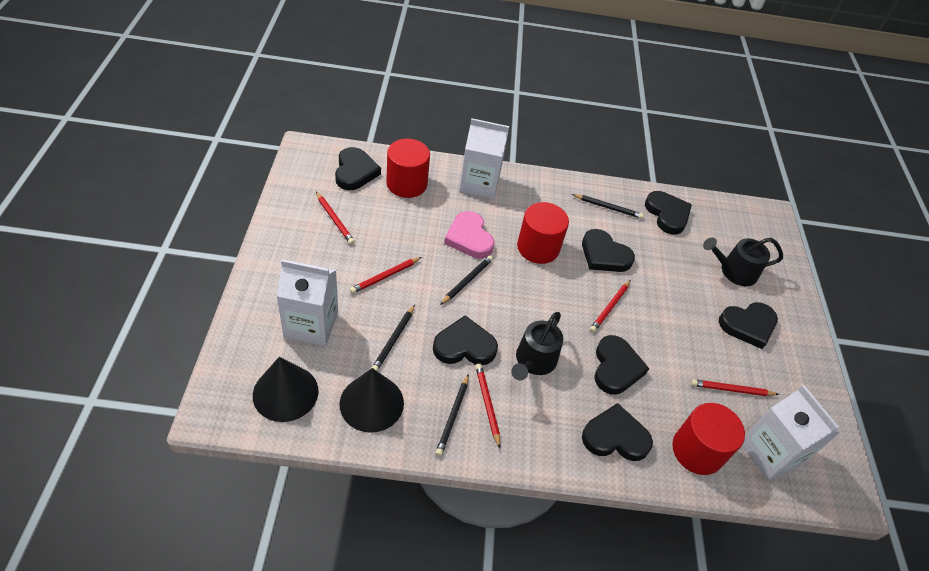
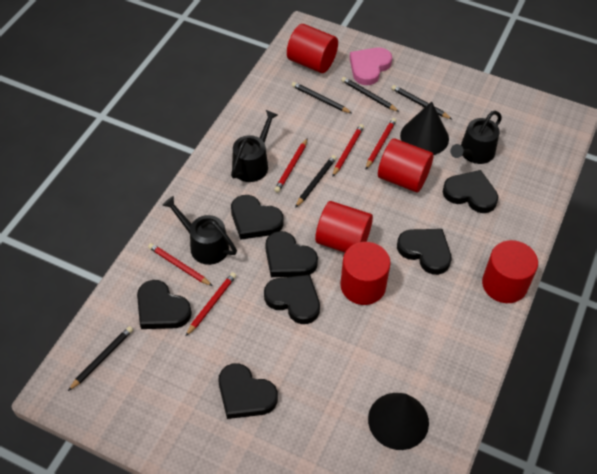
black pencil: 4 -> 5
black watering can: 2 -> 3
red cylinder: 3 -> 5
white carton: 3 -> 0

